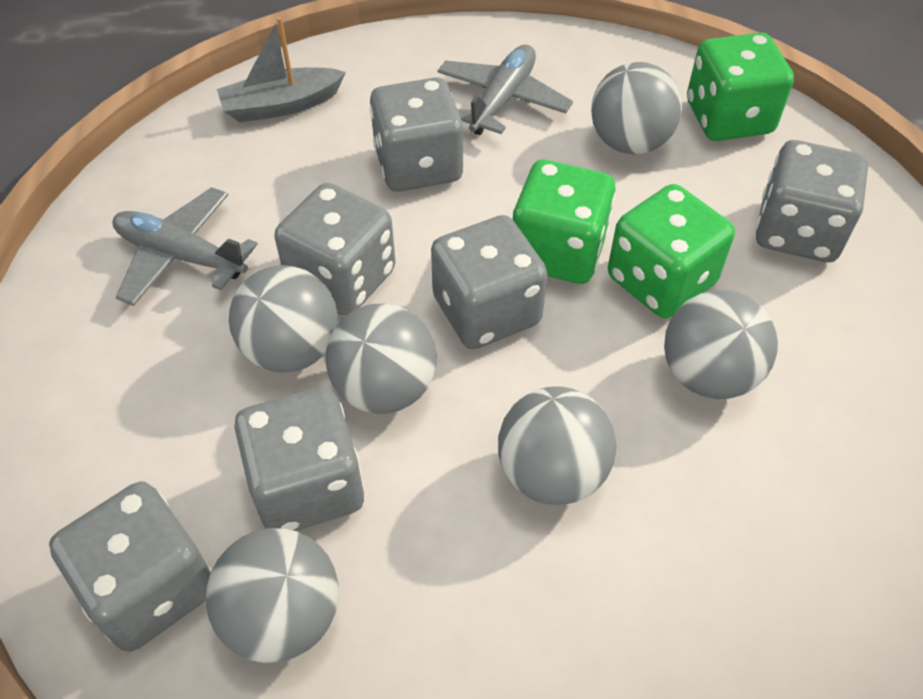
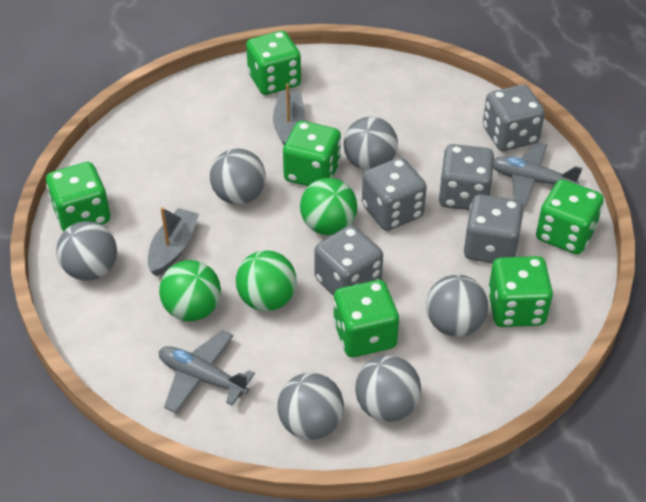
green ball: 0 -> 3
green dice: 3 -> 6
grey boat: 1 -> 2
grey dice: 6 -> 5

